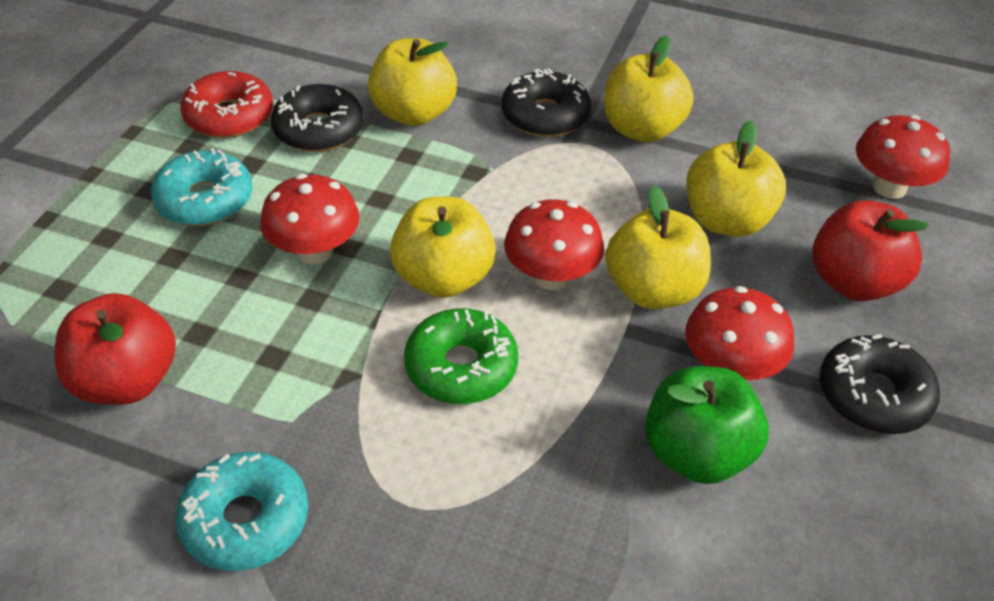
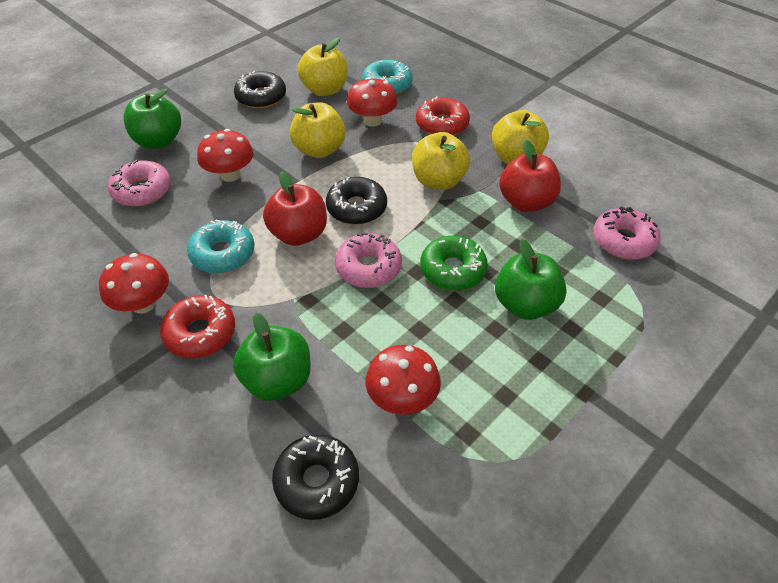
green apple: 1 -> 3
pink donut: 0 -> 3
red donut: 1 -> 2
yellow apple: 5 -> 4

